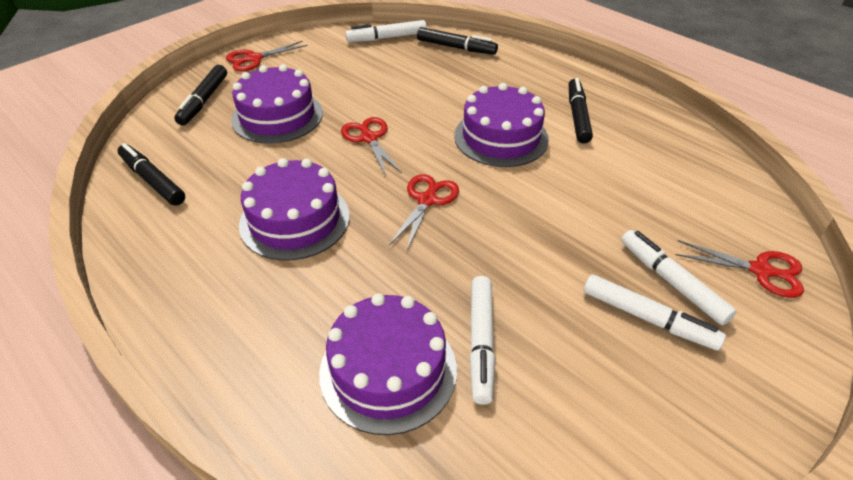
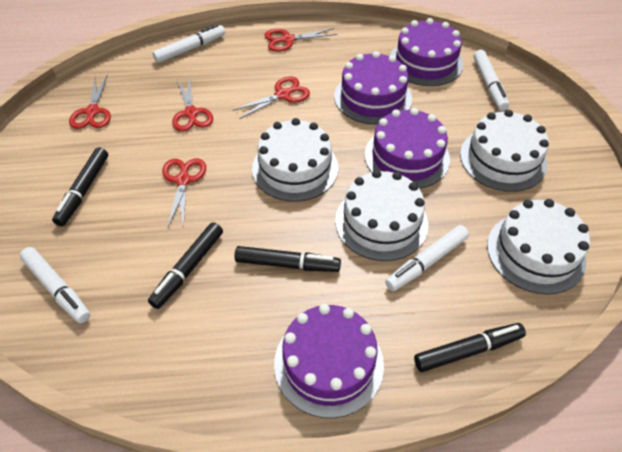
red scissors: 4 -> 5
white cake: 0 -> 4

